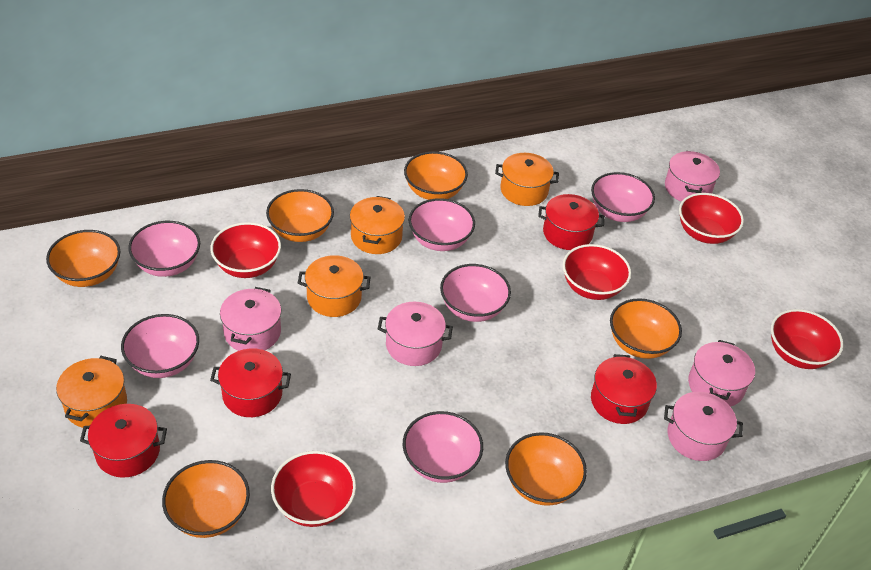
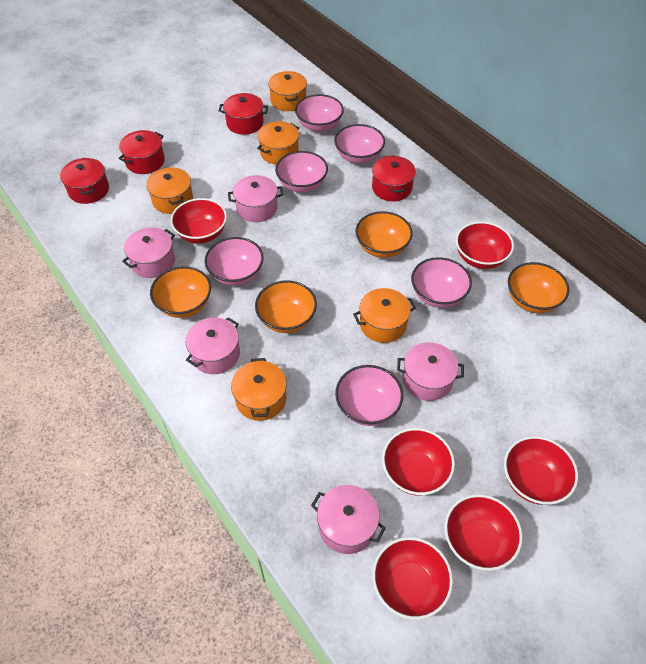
orange bowl: 6 -> 4
orange pot: 4 -> 5
red bowl: 5 -> 6

